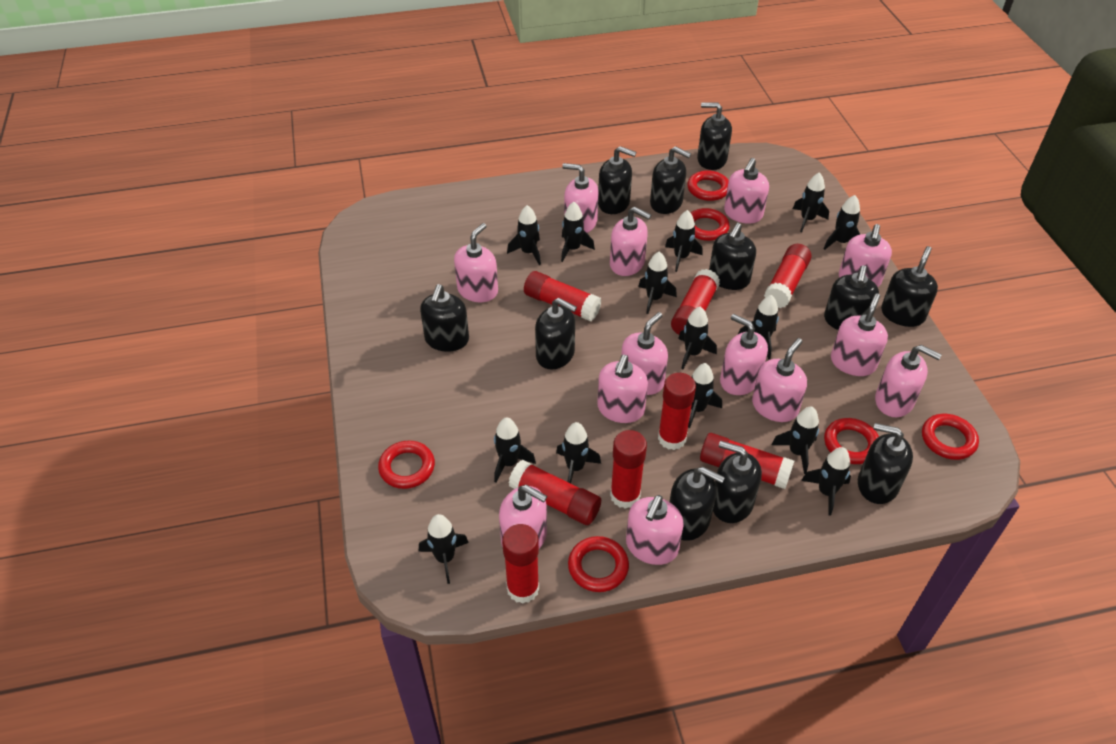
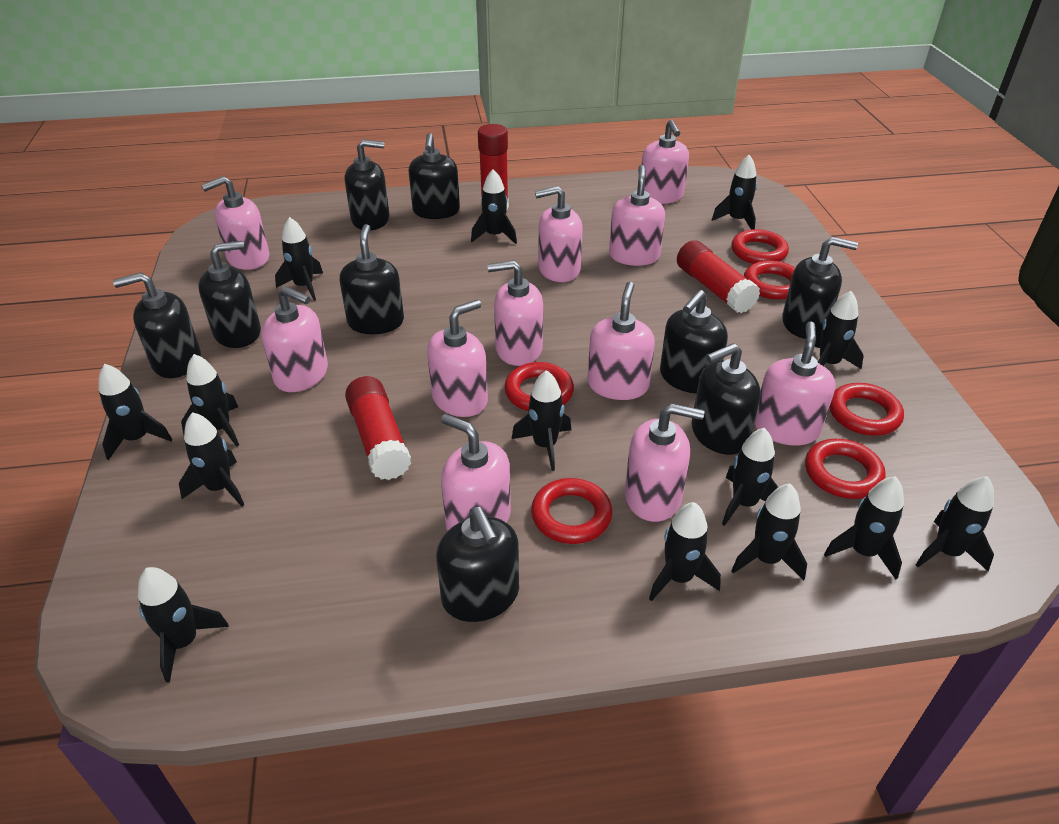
black soap dispenser: 11 -> 9
pink soap dispenser: 13 -> 11
red glue stick: 8 -> 3

